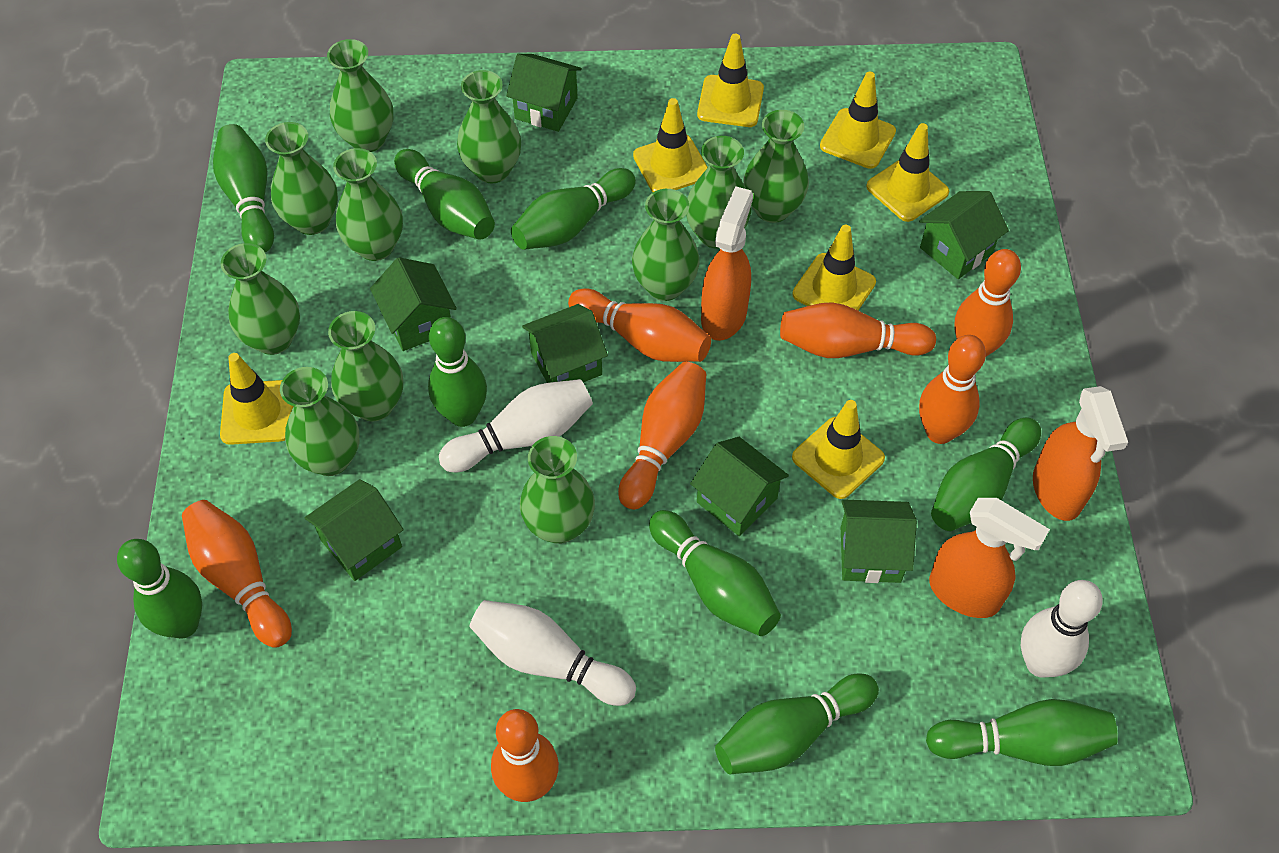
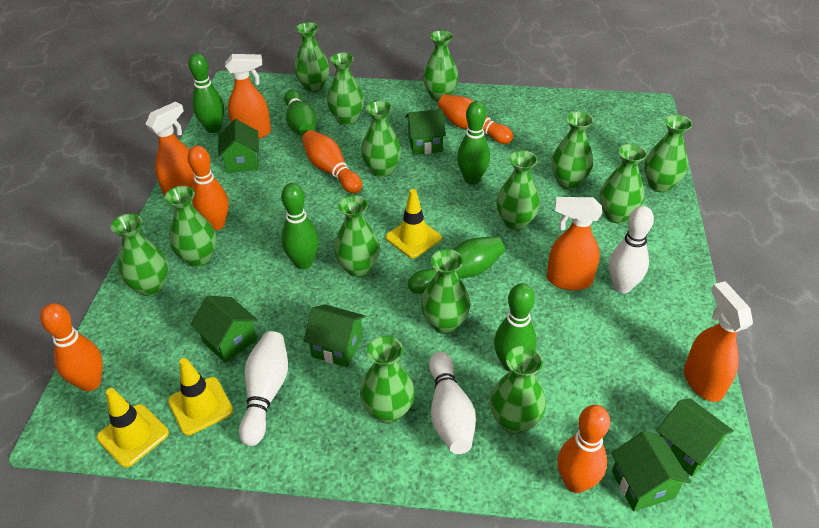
green bowling pin: 9 -> 6
green house: 7 -> 6
green vase: 11 -> 14
orange bowling pin: 7 -> 5
orange spray bottle: 3 -> 4
yellow traffic cone: 7 -> 3

